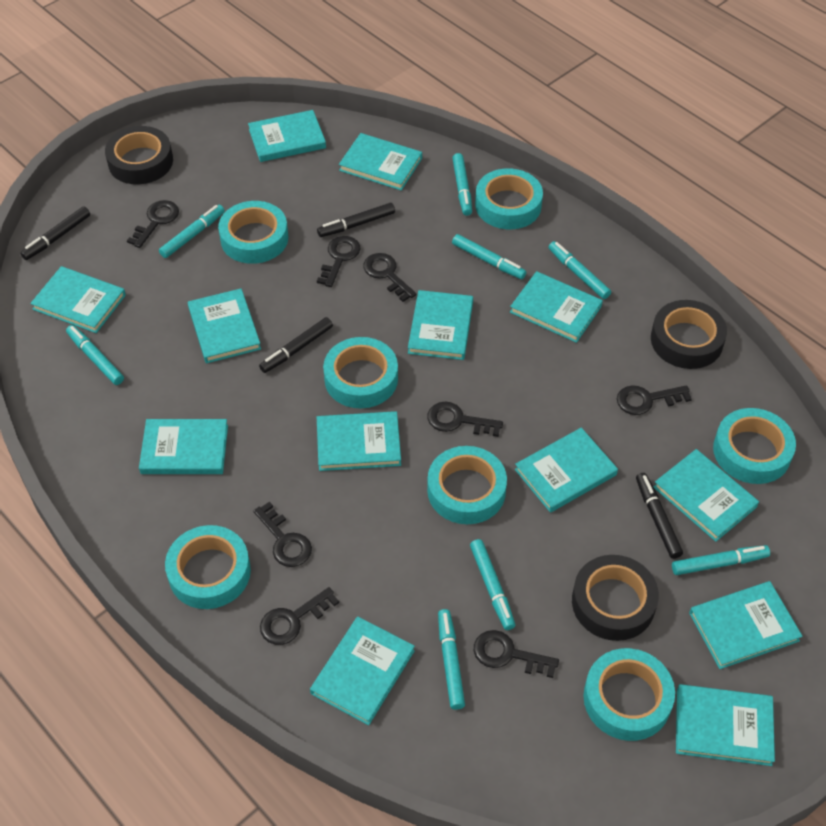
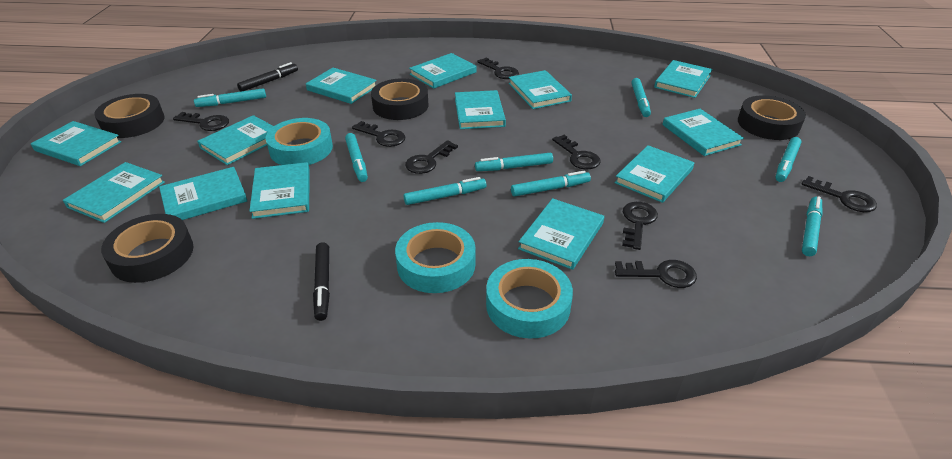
black marker: 4 -> 2
black tape: 3 -> 4
turquoise tape: 7 -> 3

